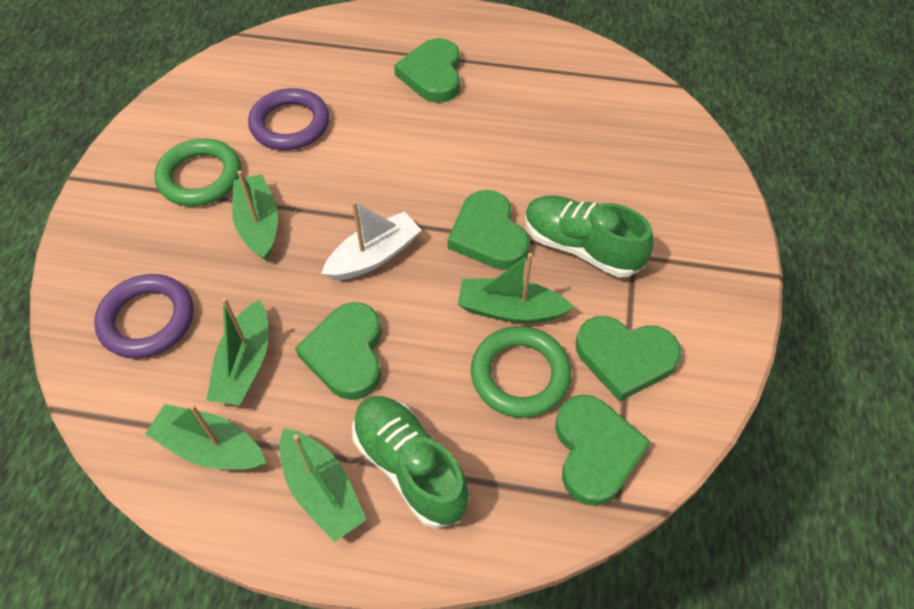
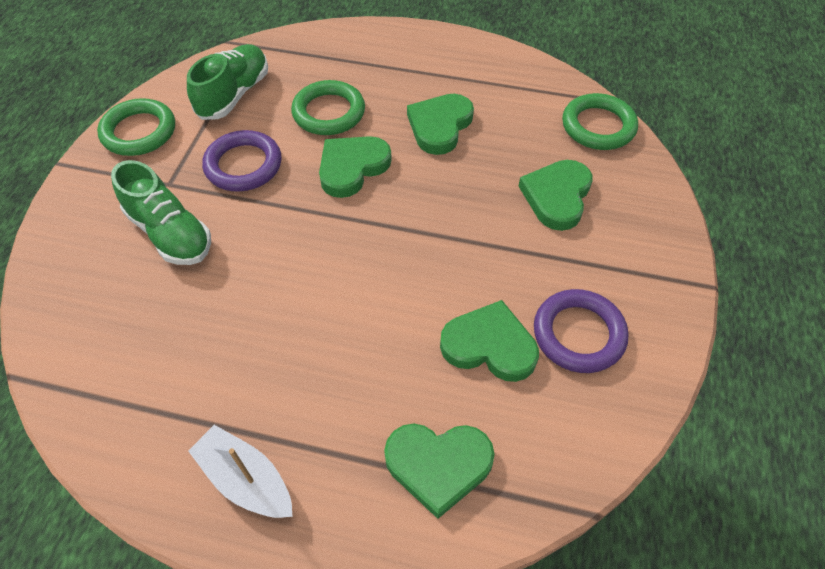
green boat: 5 -> 0
green ring: 2 -> 3

